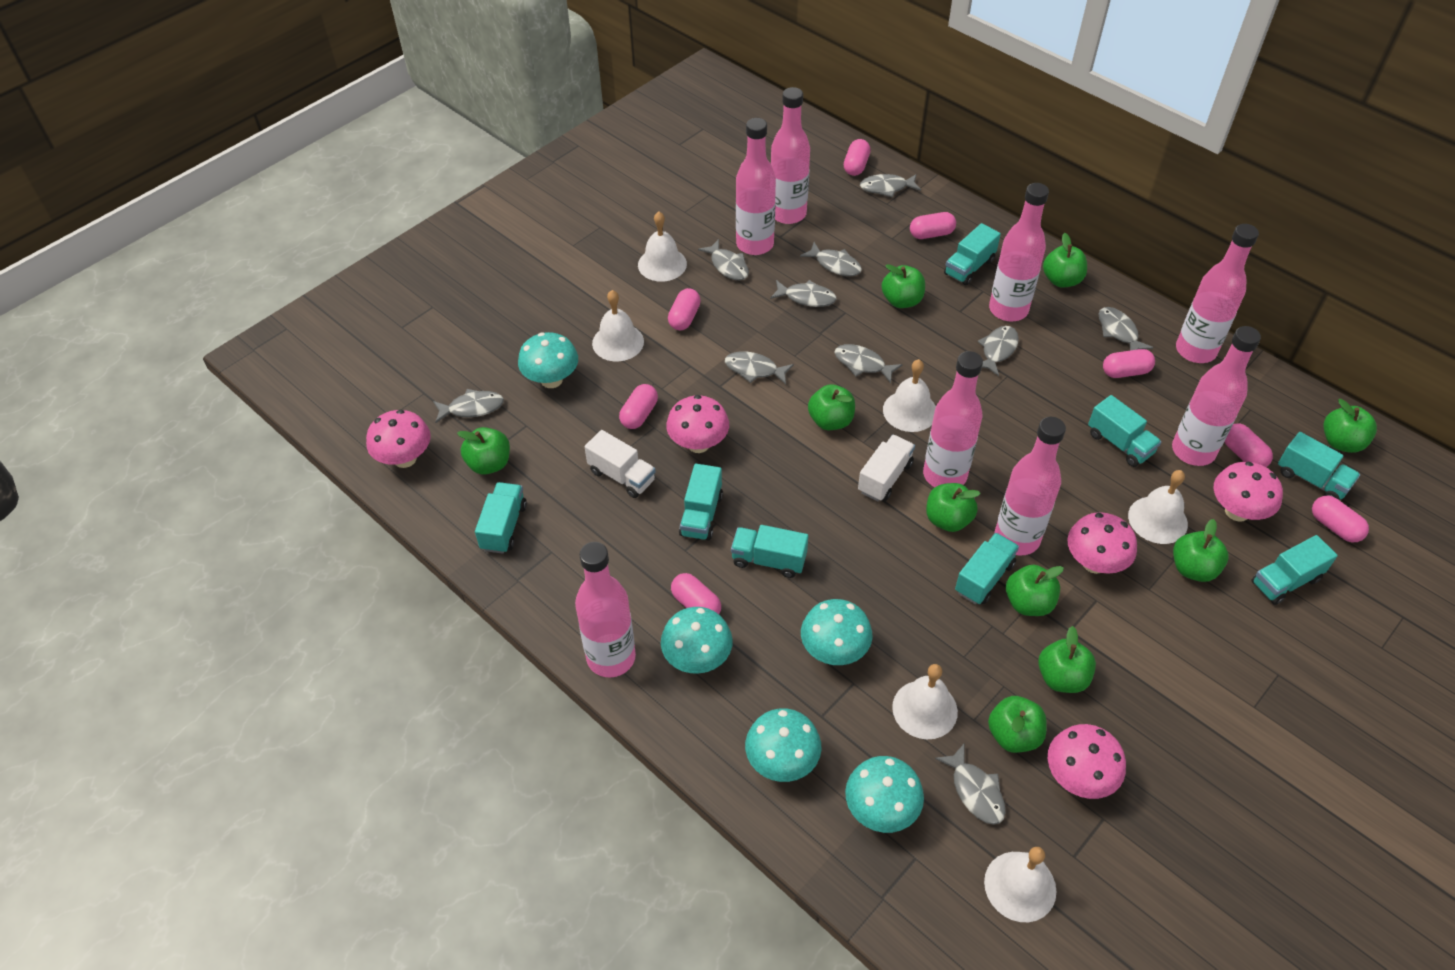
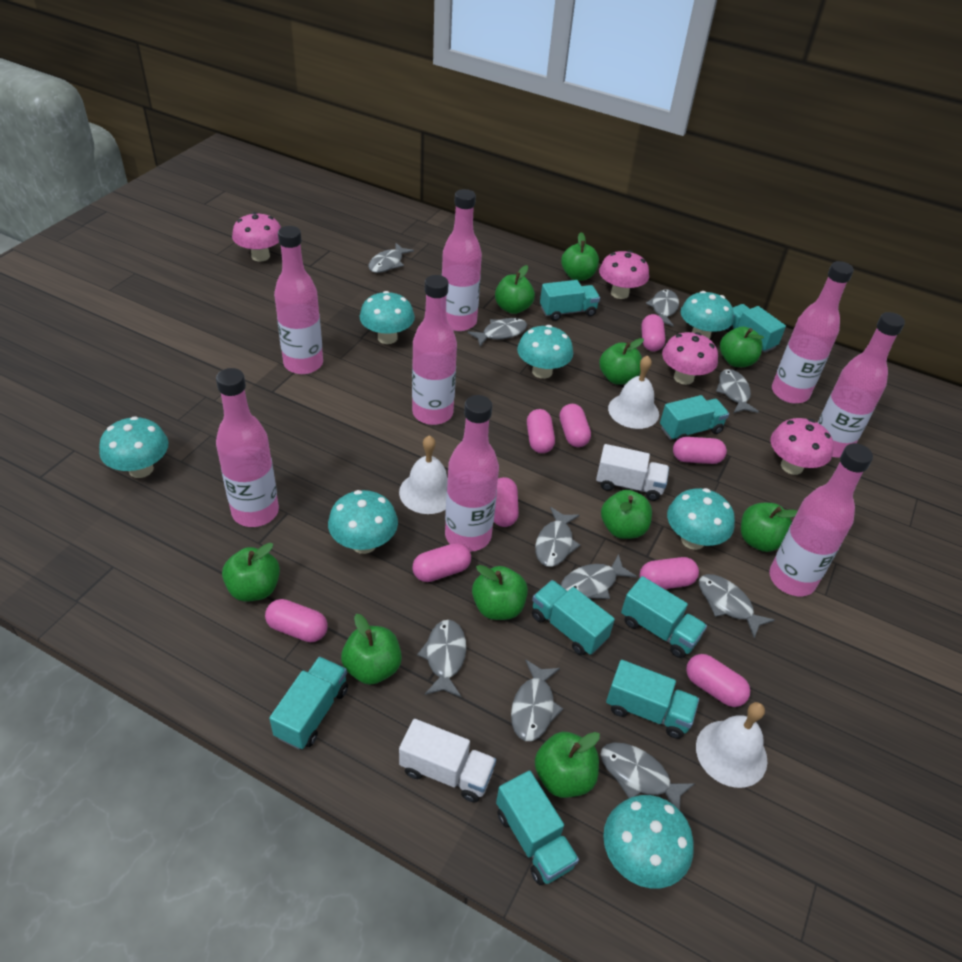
pink capsule: 8 -> 9
pink mushroom: 5 -> 4
turquoise mushroom: 5 -> 7
white bell: 6 -> 3

